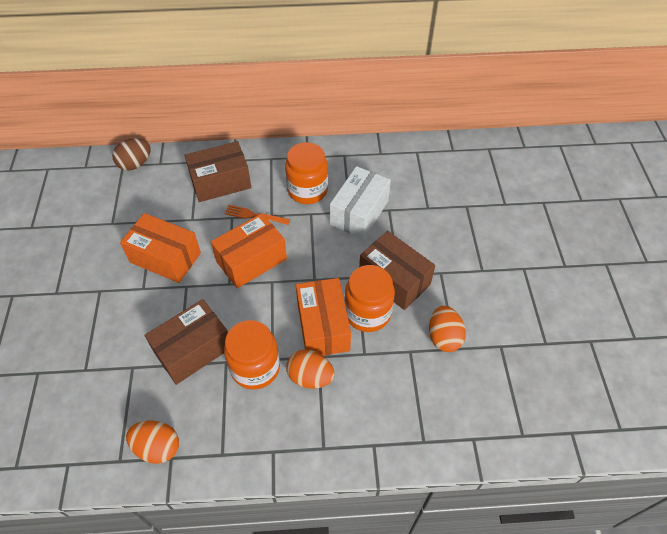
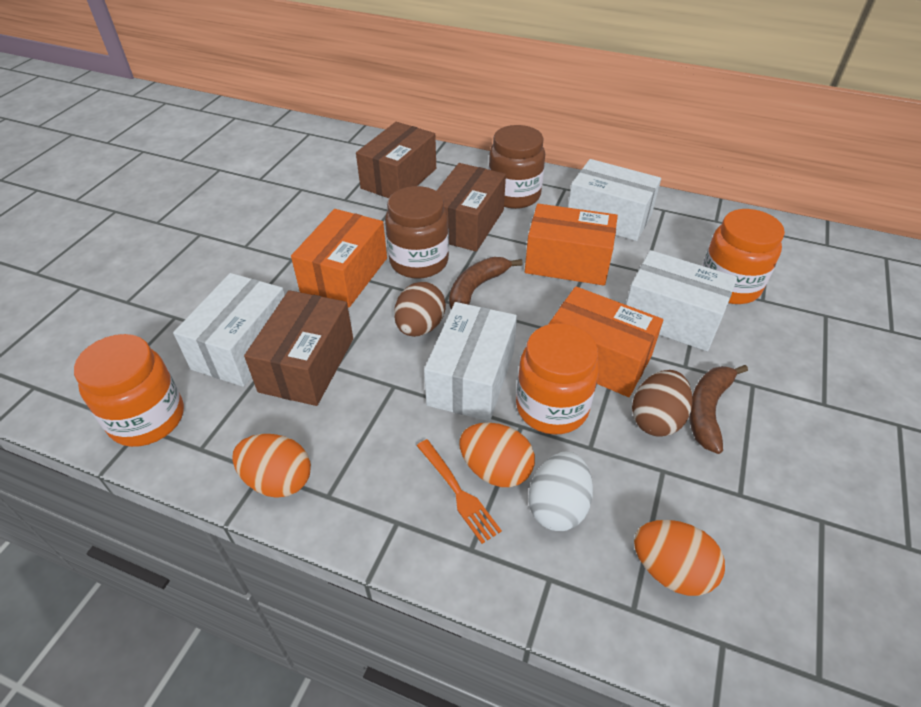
brown banana: 0 -> 2
brown egg: 1 -> 2
brown jar: 0 -> 2
white box: 1 -> 4
white egg: 0 -> 1

